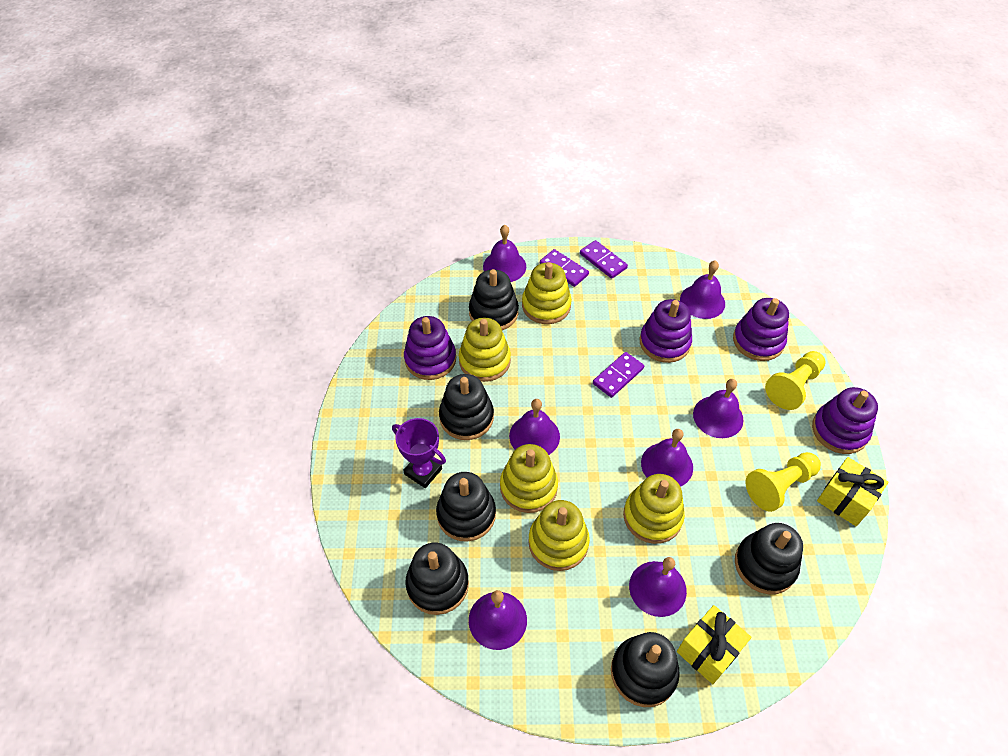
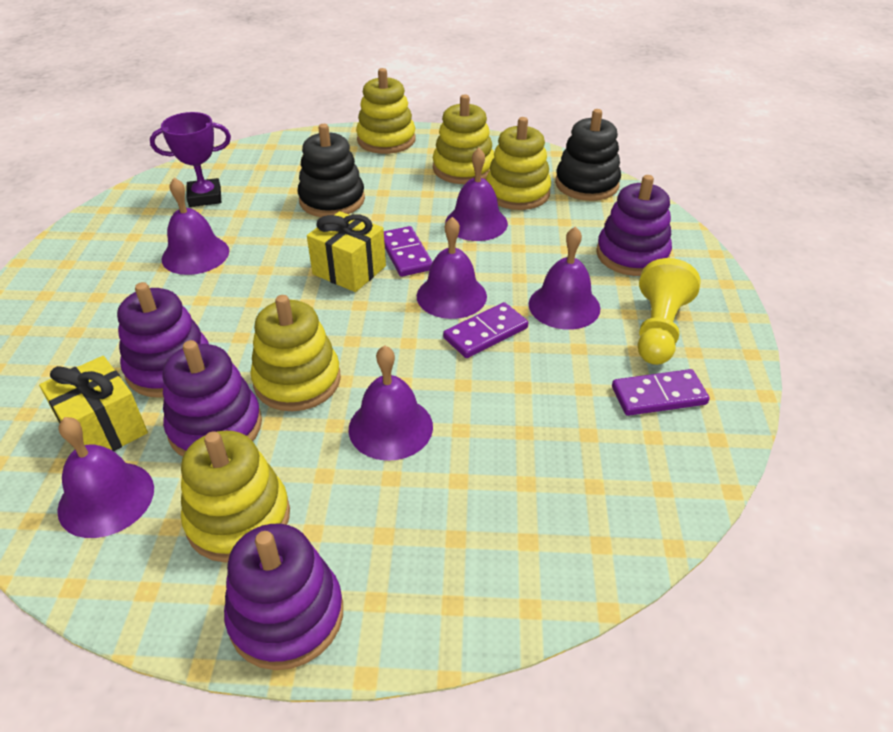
black stacking toy: 6 -> 2
purple bell: 7 -> 6
yellow pawn: 2 -> 1

